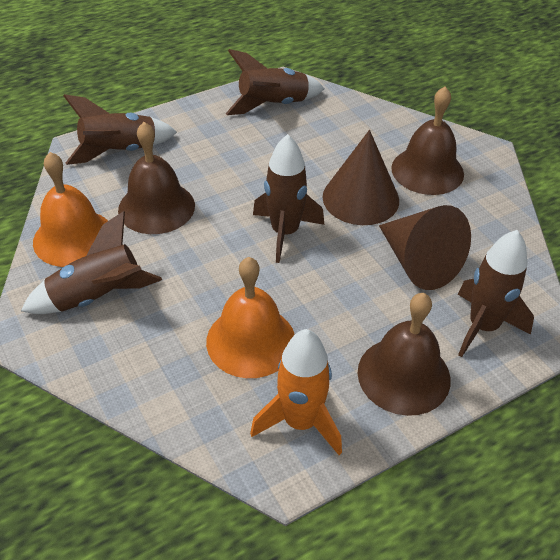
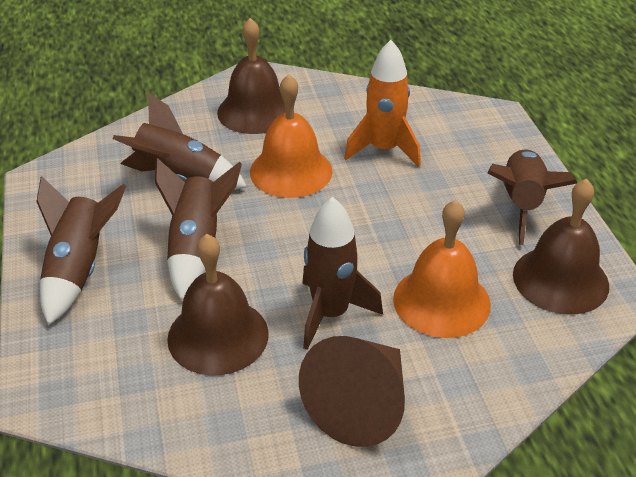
brown cone: 2 -> 1

